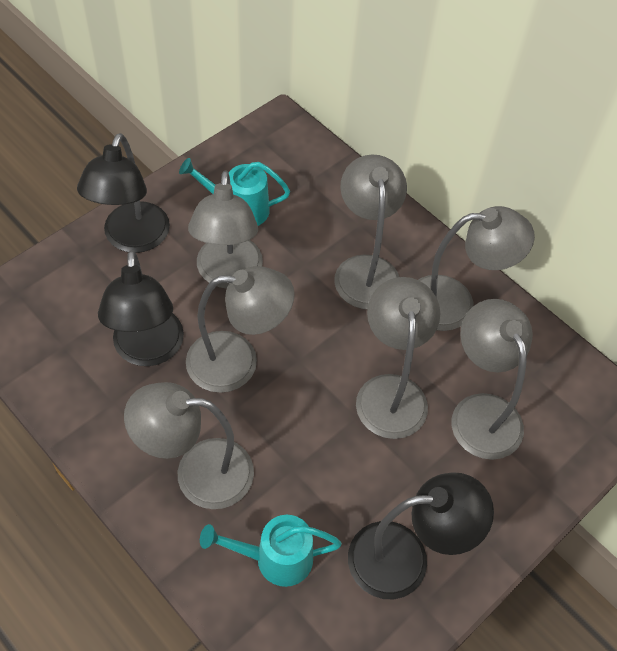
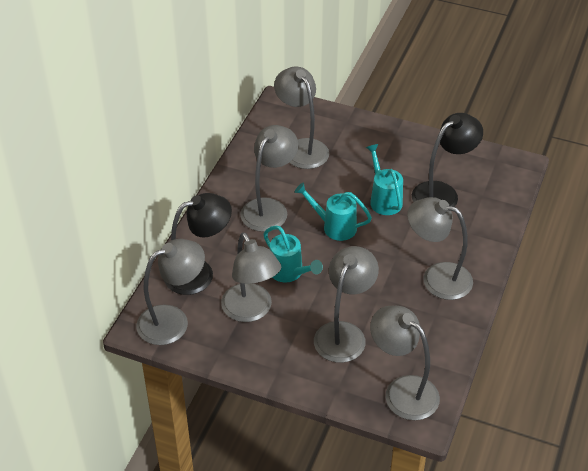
black lamp: 3 -> 2
turquoise watering can: 2 -> 3

